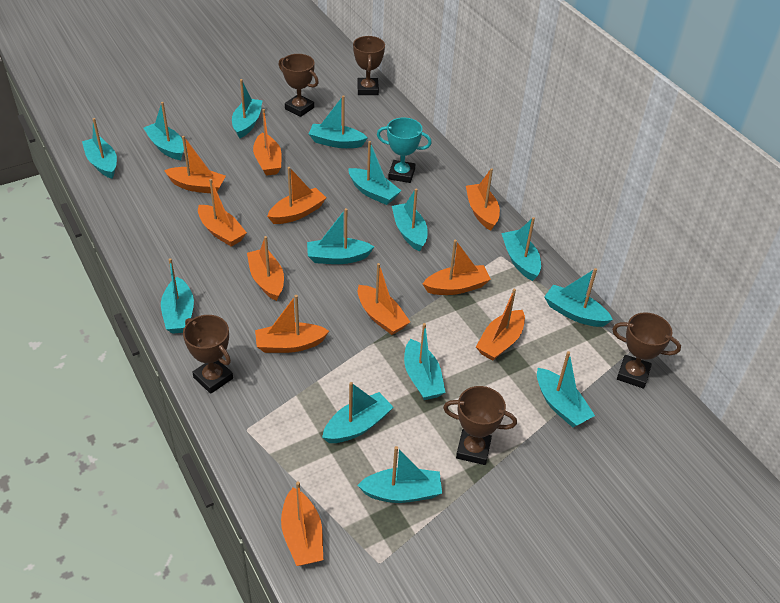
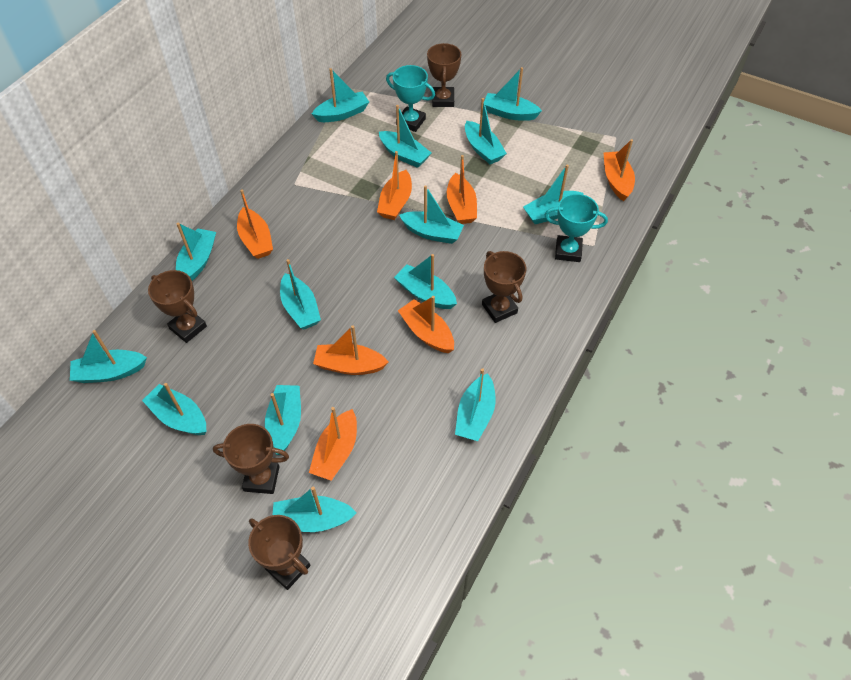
orange boat: 11 -> 7
turquoise trophy: 1 -> 2

